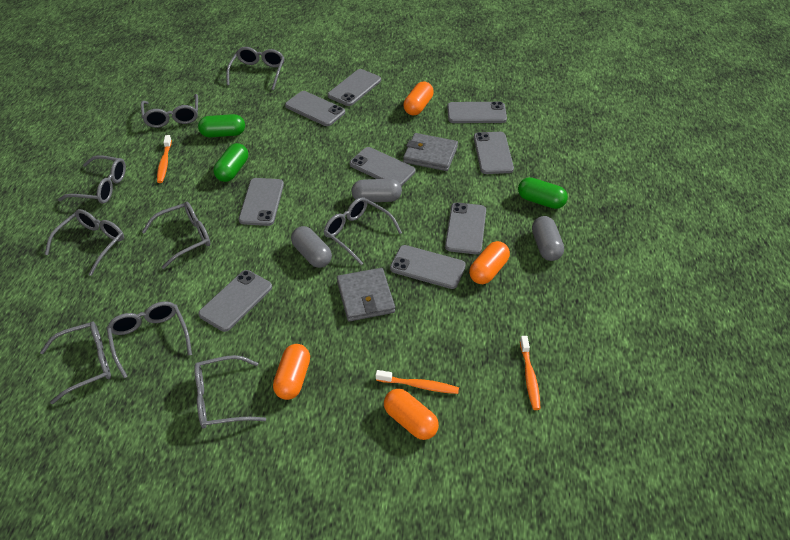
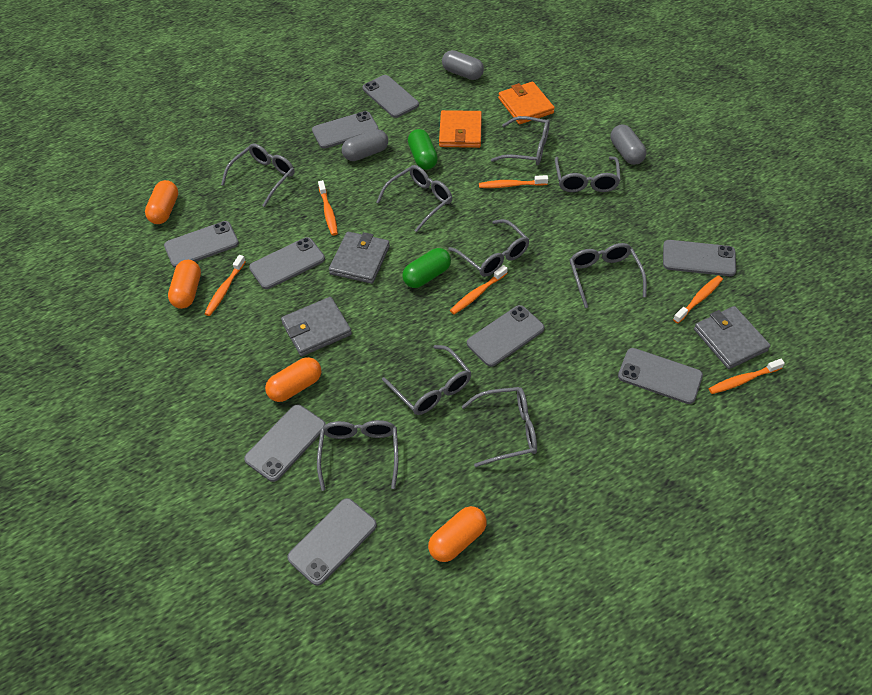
green capsule: 3 -> 2
grey wallet: 2 -> 3
orange toothbrush: 3 -> 6
orange wallet: 0 -> 2

